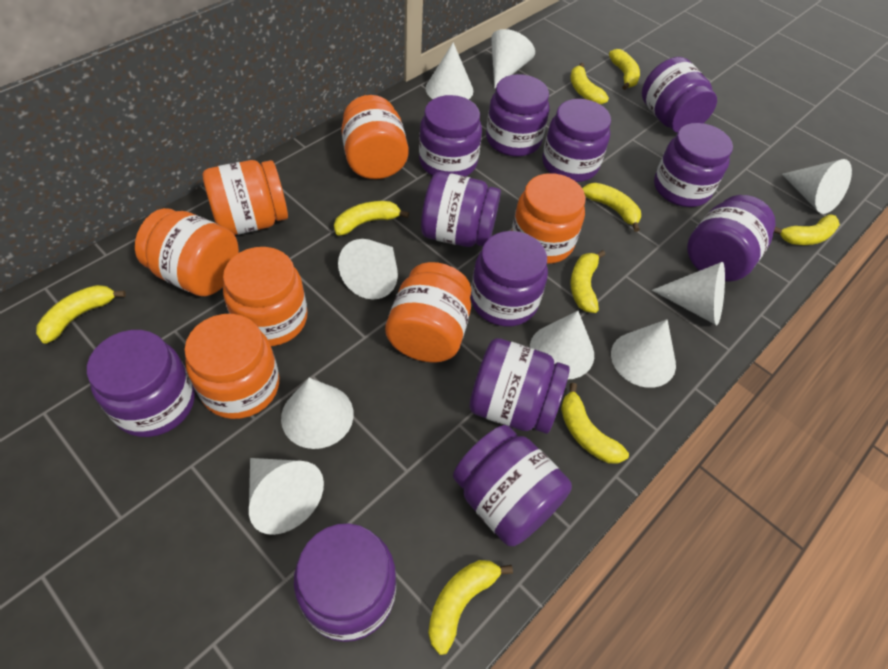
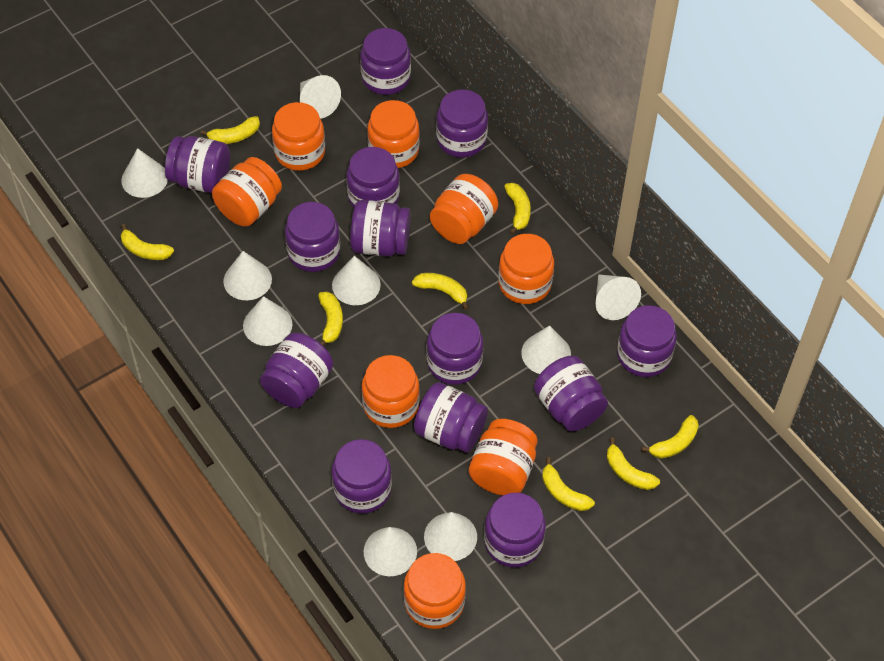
orange jar: 7 -> 8
purple jar: 12 -> 13
yellow banana: 9 -> 8

